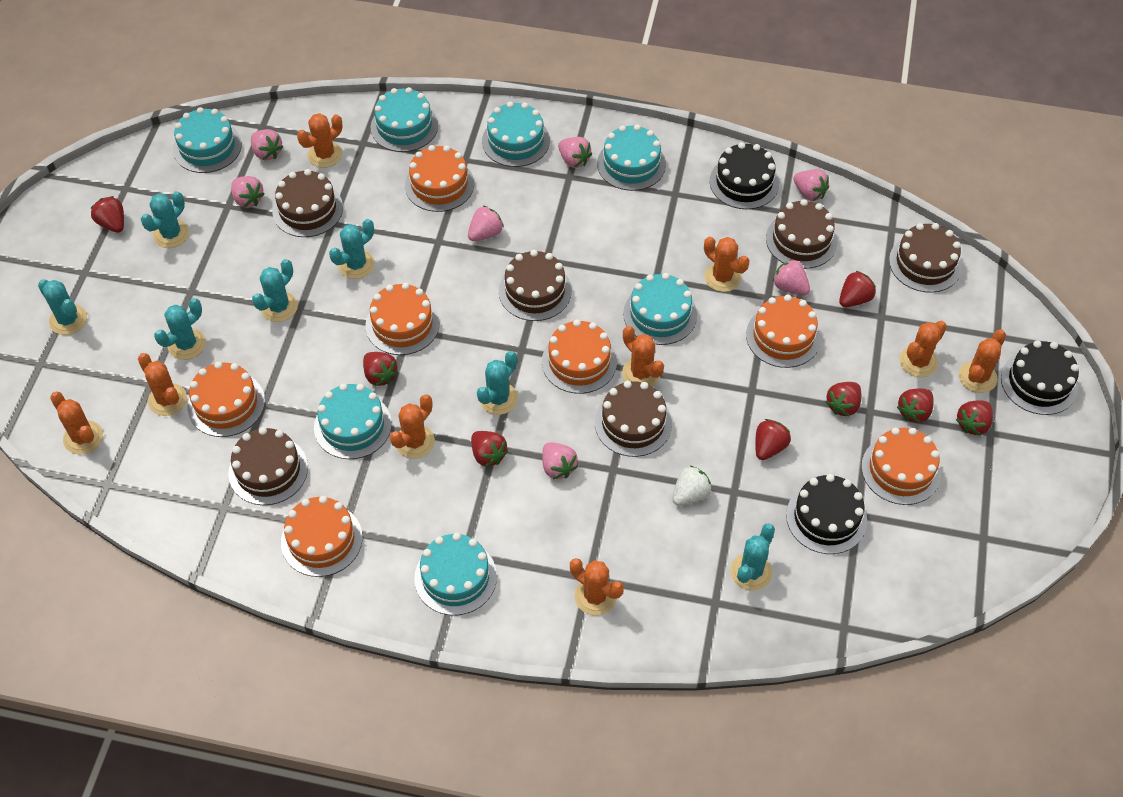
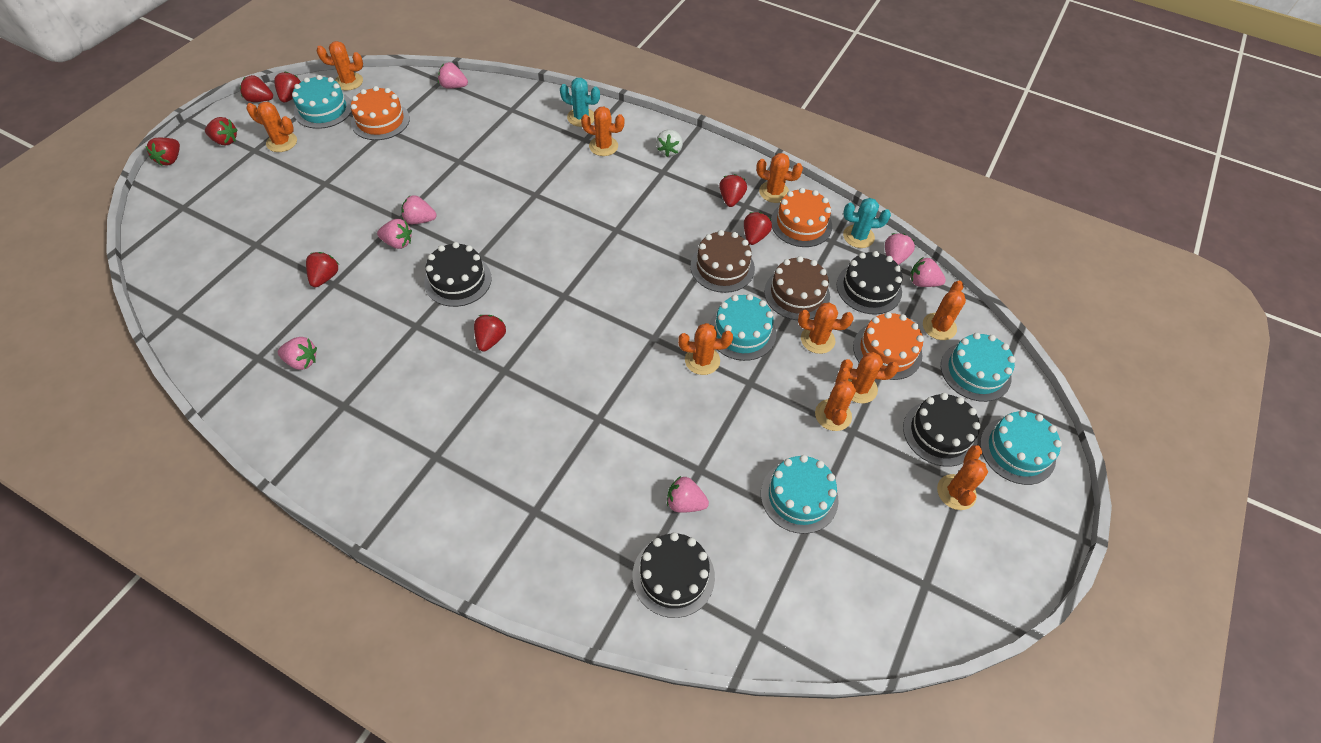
black cake: 3 -> 4
brown cake: 6 -> 2
orange cactus: 9 -> 10
orange cake: 7 -> 3
turquoise cactus: 7 -> 2
turquoise cake: 7 -> 5

